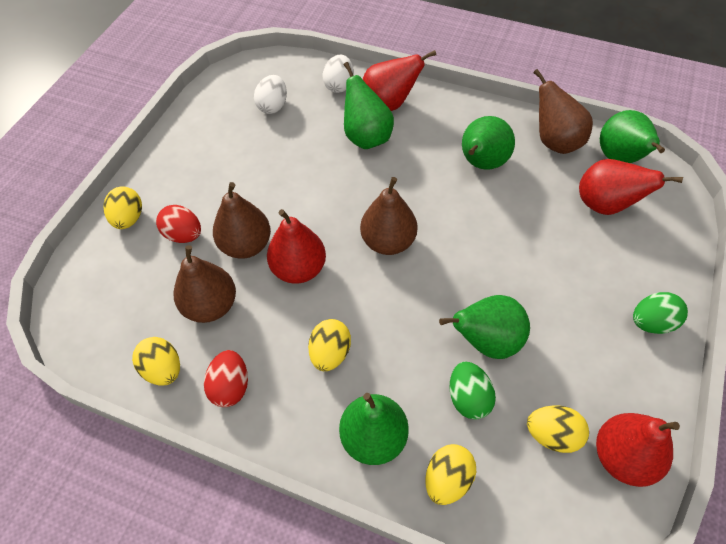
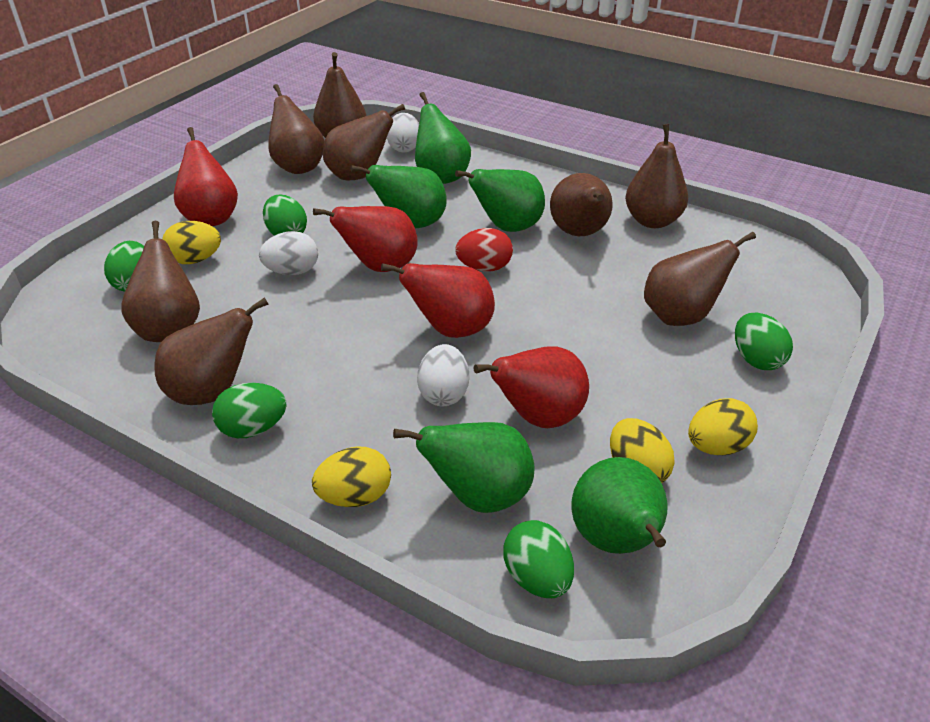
brown pear: 4 -> 8
green egg: 2 -> 5
red egg: 2 -> 1
white egg: 2 -> 3
yellow egg: 5 -> 4

